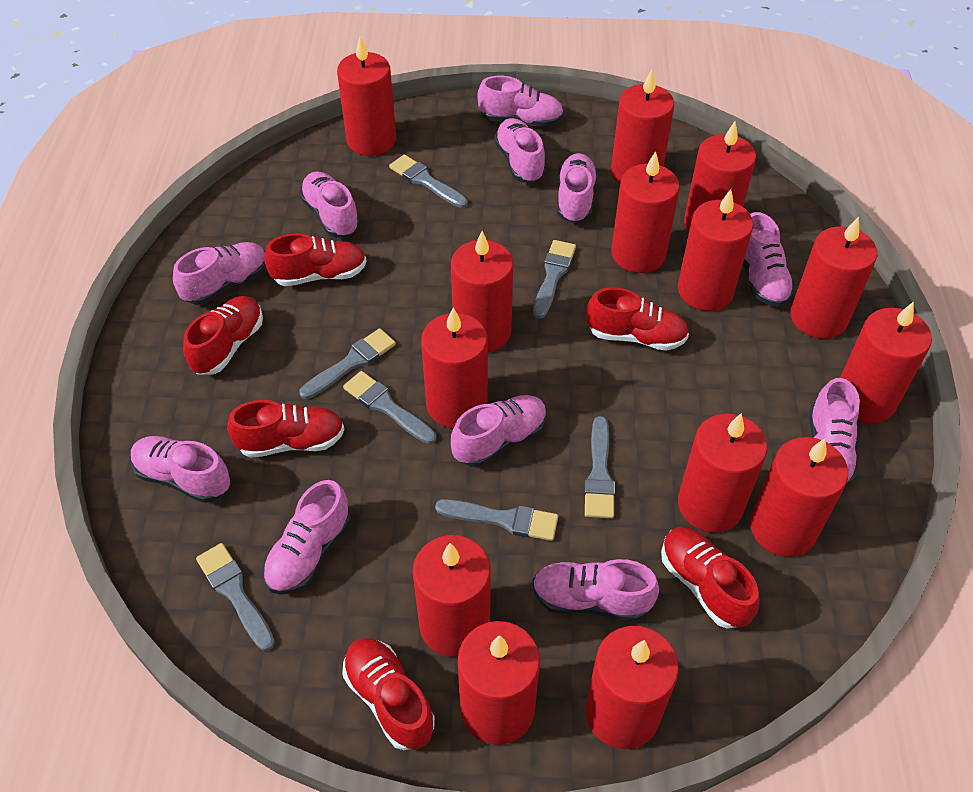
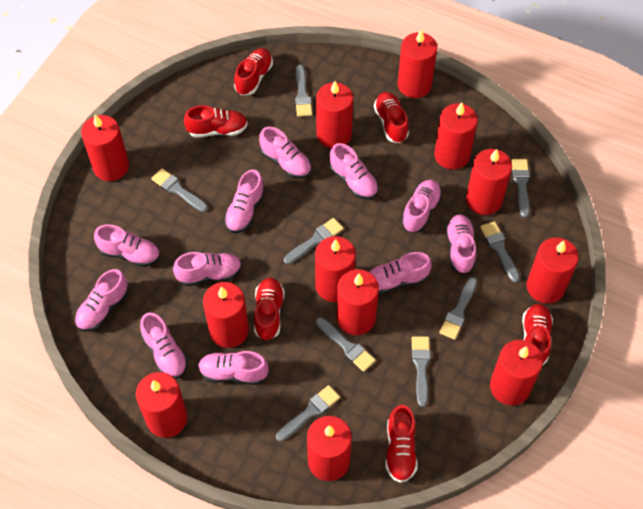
grey brush: 7 -> 9
red candle: 14 -> 12

